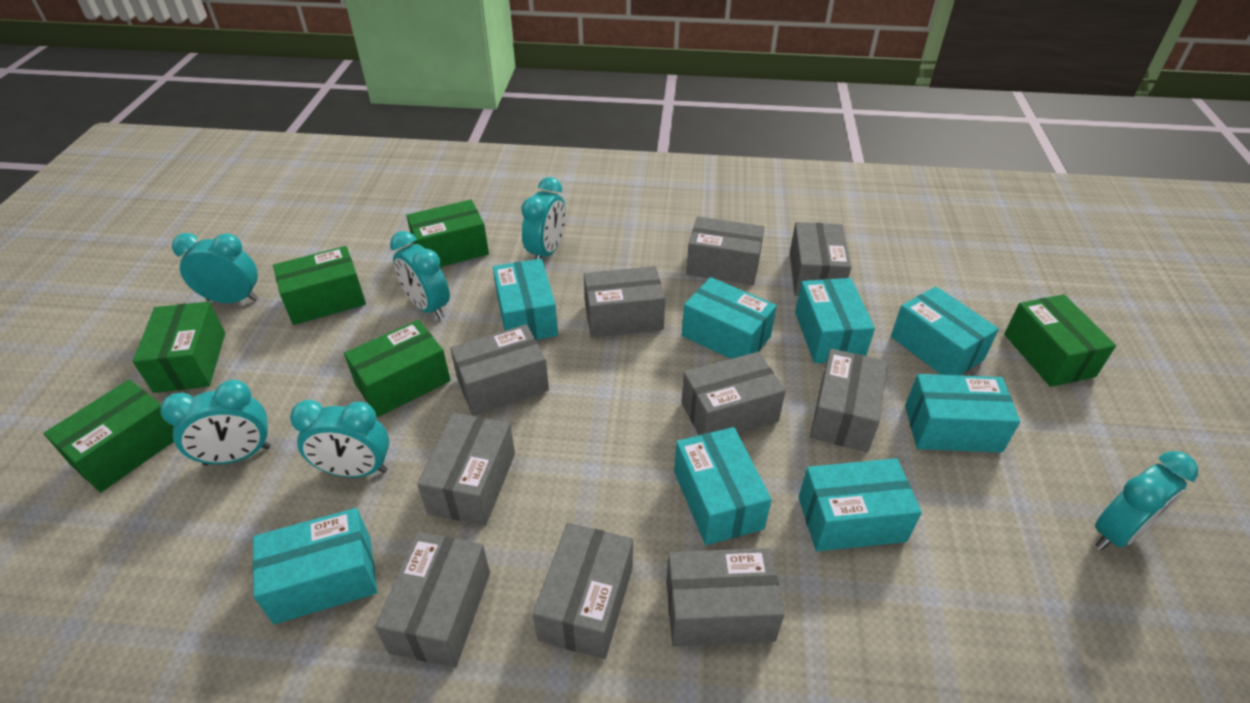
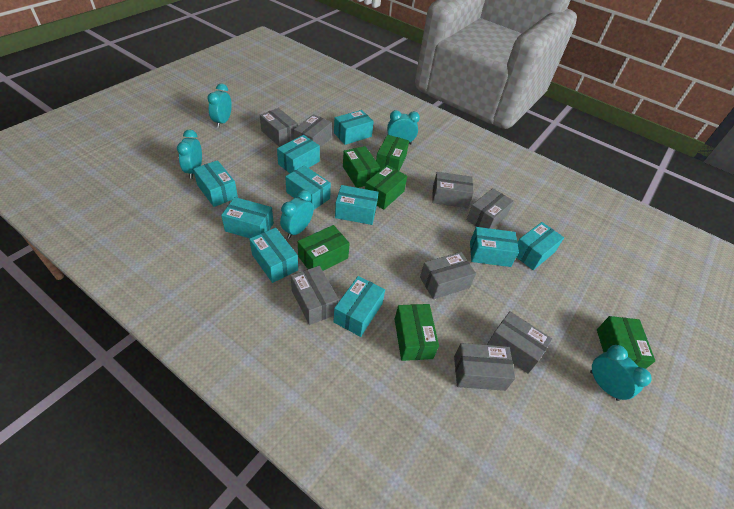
grey box: 10 -> 8
turquoise box: 8 -> 10
turquoise clock: 6 -> 5

